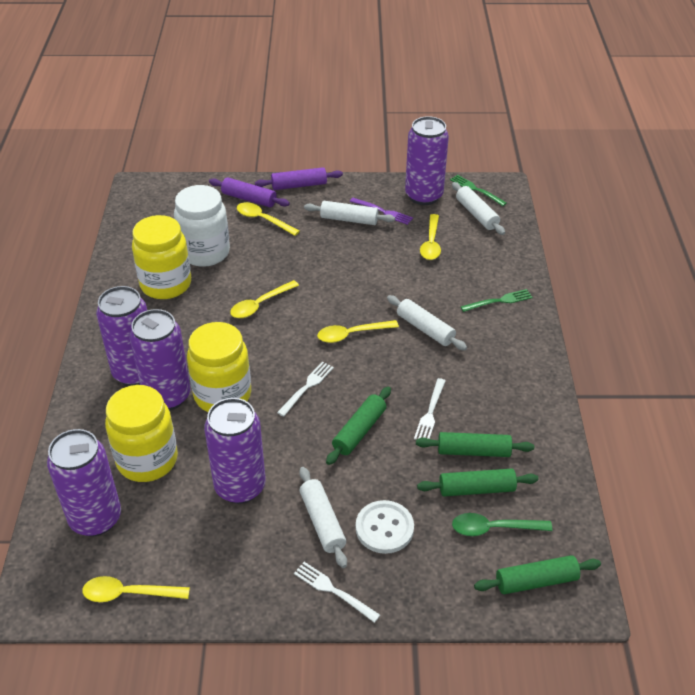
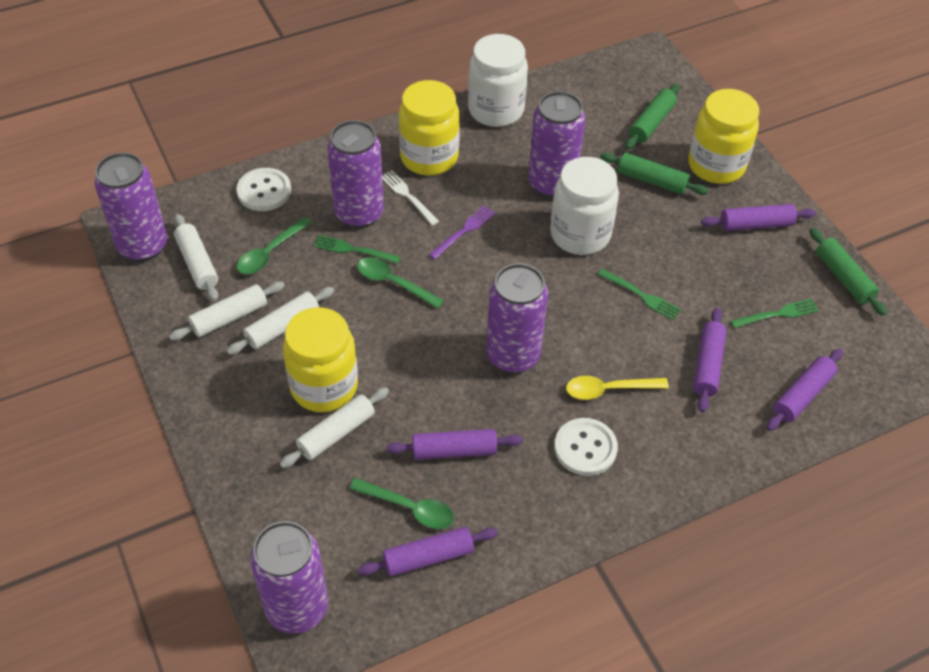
green fork: 2 -> 3
green rolling pin: 4 -> 3
green spoon: 1 -> 3
purple rolling pin: 2 -> 5
white button: 1 -> 2
white fork: 3 -> 1
white jar: 1 -> 2
yellow spoon: 5 -> 1

